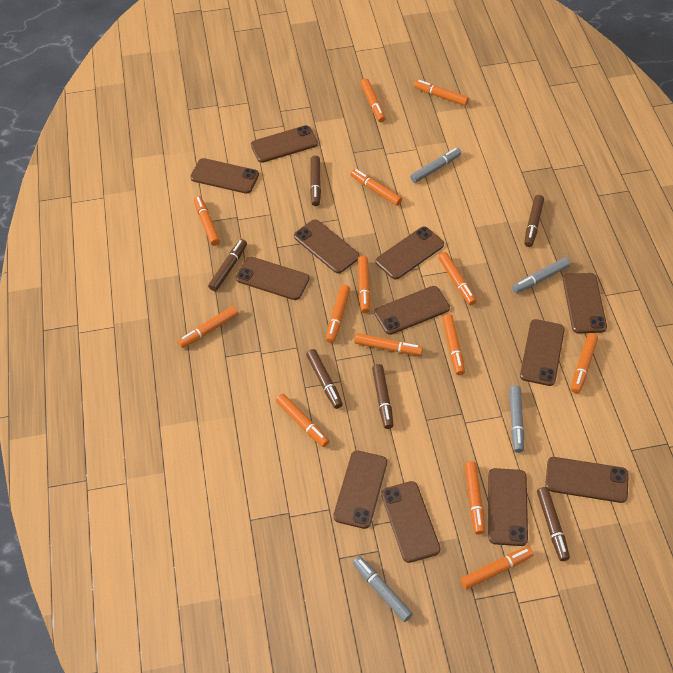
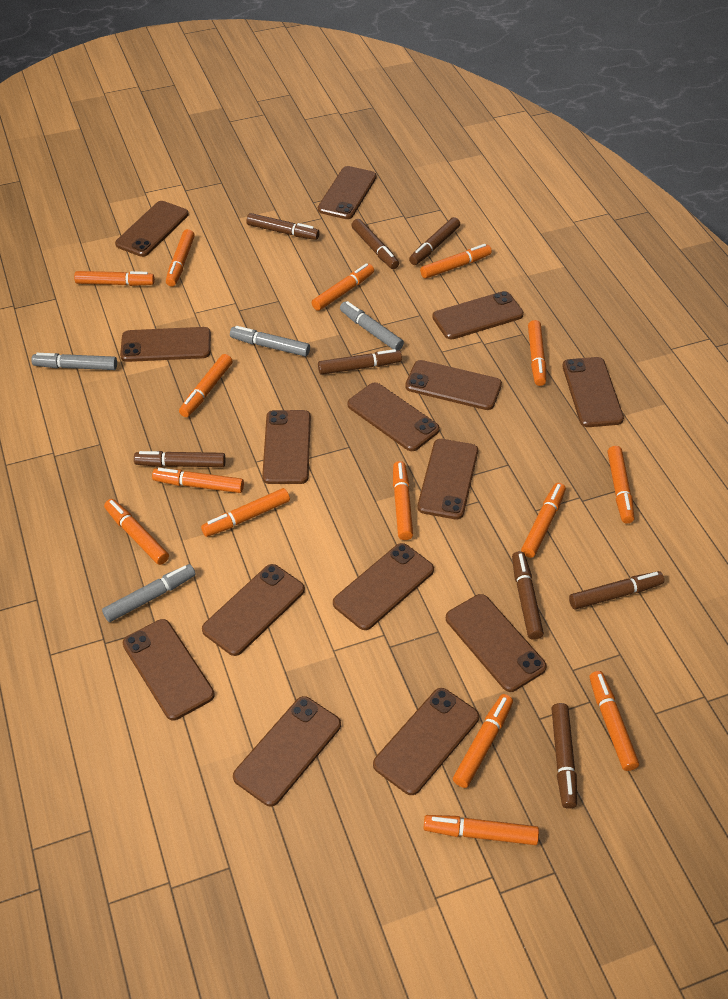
brown marker: 6 -> 8
brown phone: 12 -> 15
orange marker: 14 -> 15

